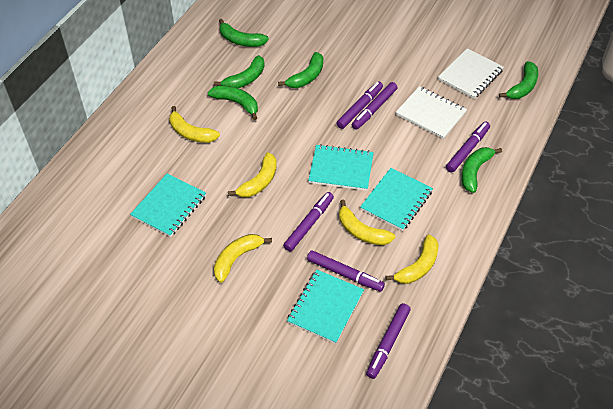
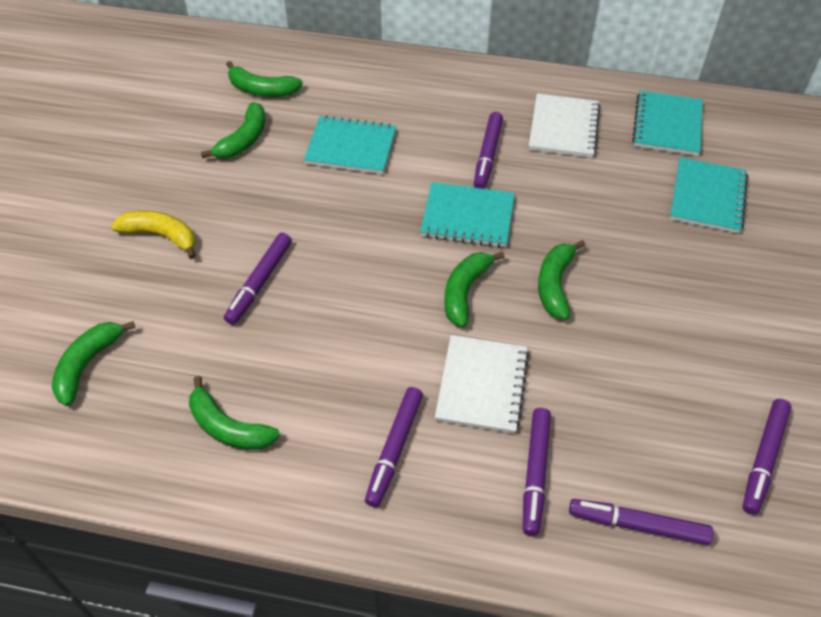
yellow banana: 5 -> 1

